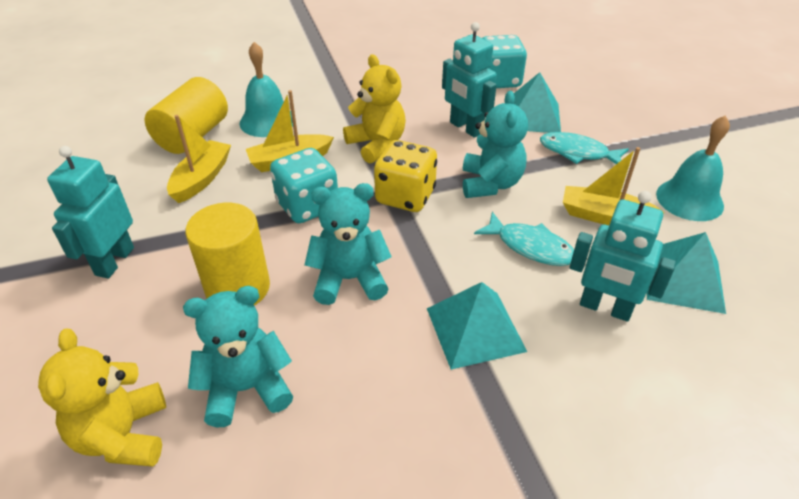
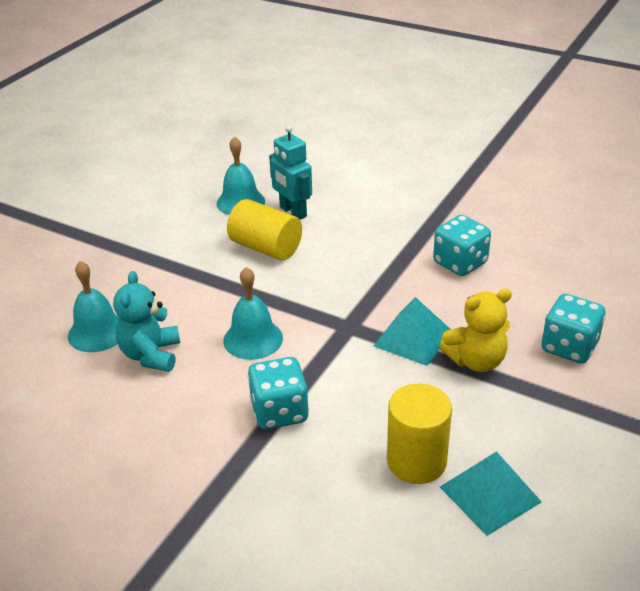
turquoise bell: 2 -> 3
turquoise dice: 2 -> 3
turquoise fish: 2 -> 0
turquoise pyramid: 3 -> 2
turquoise robot: 3 -> 1
turquoise teddy bear: 3 -> 1
yellow boat: 3 -> 0
yellow dice: 1 -> 0
yellow teddy bear: 2 -> 1

